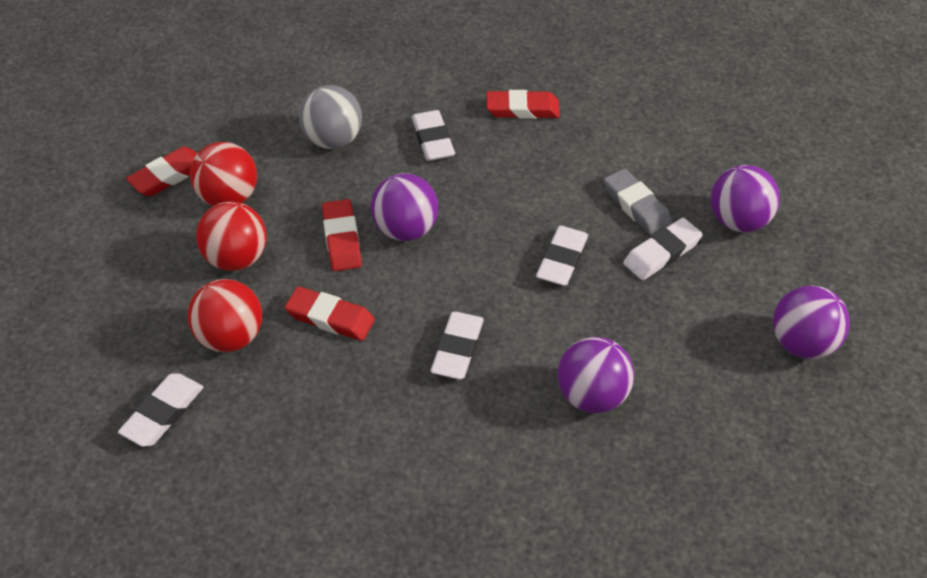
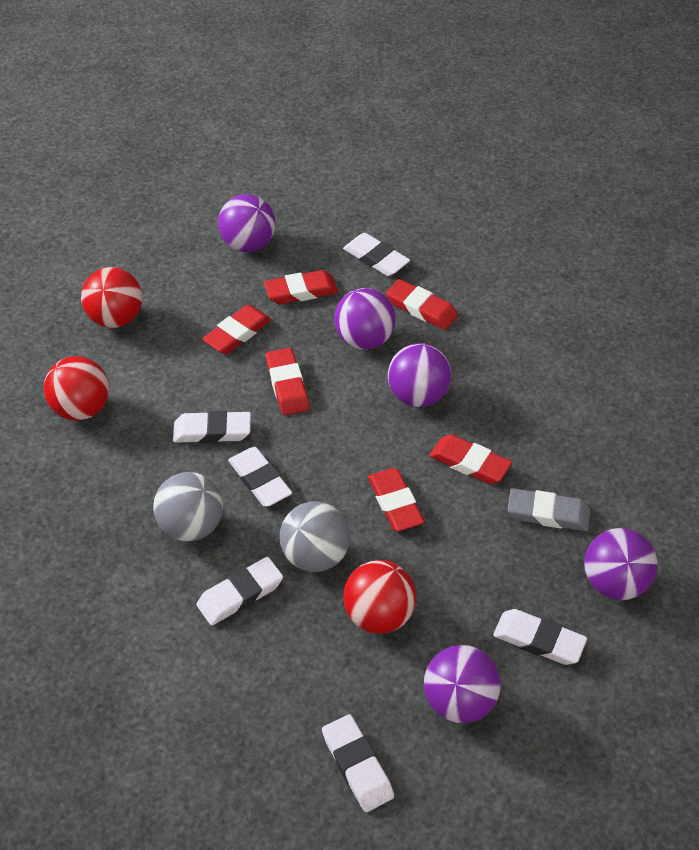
grey ball: 1 -> 2
purple ball: 4 -> 5
red eraser: 4 -> 6
white eraser: 5 -> 6

